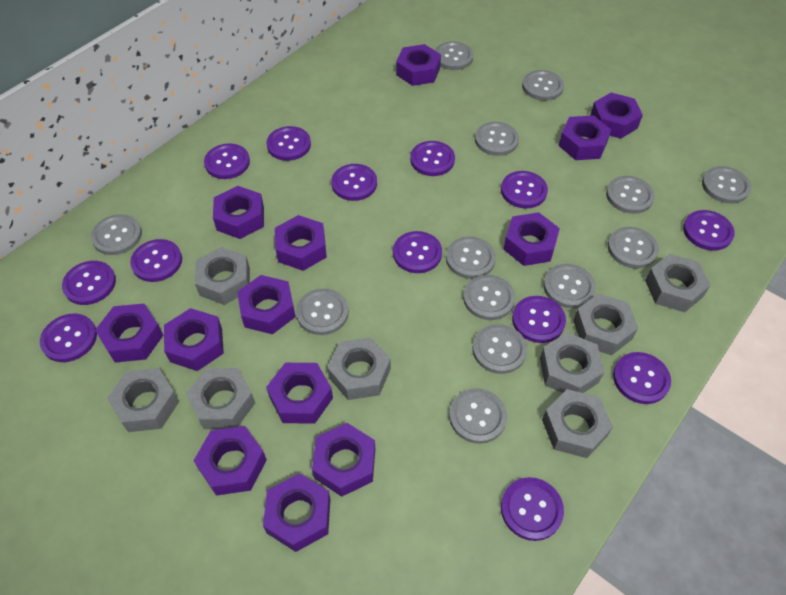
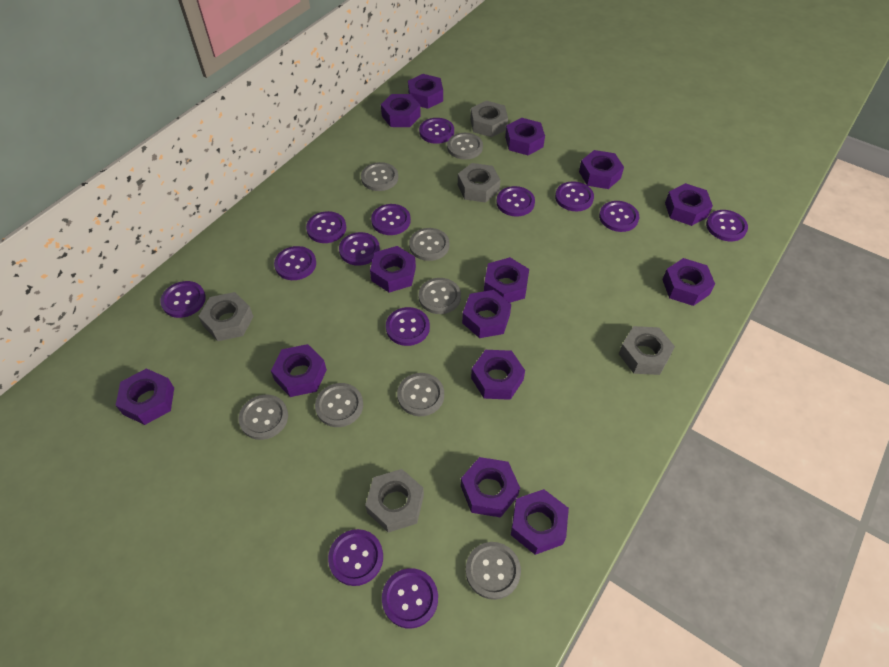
grey button: 13 -> 8
grey nut: 8 -> 5
purple nut: 13 -> 14

